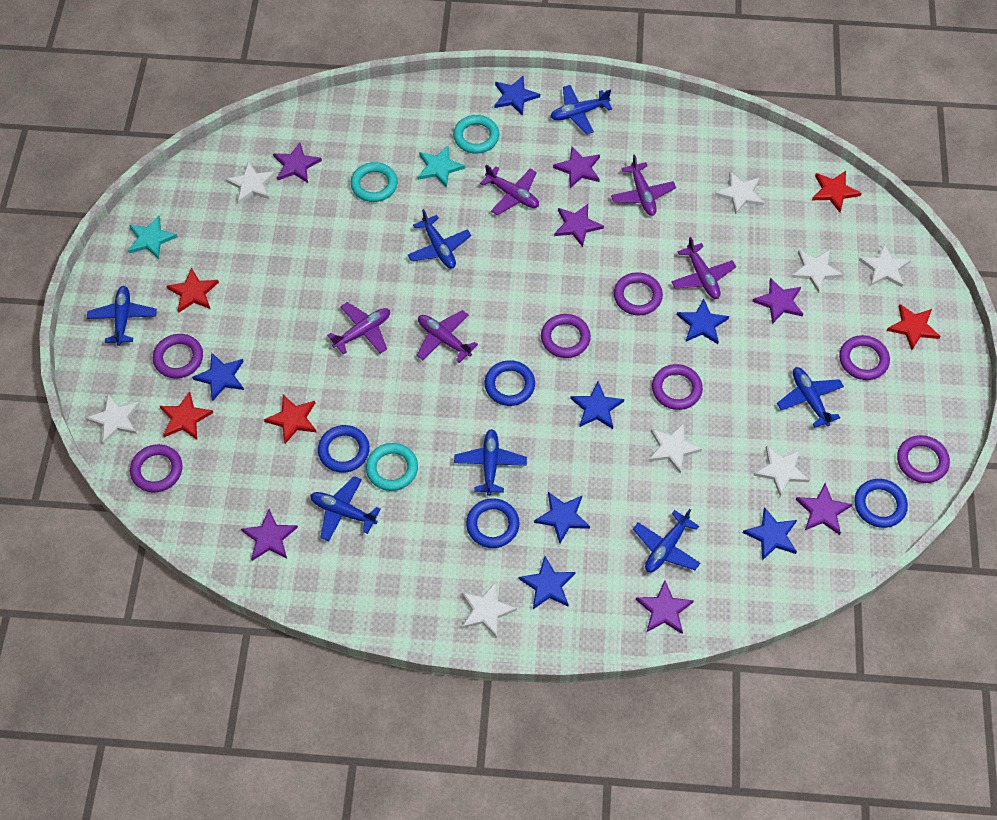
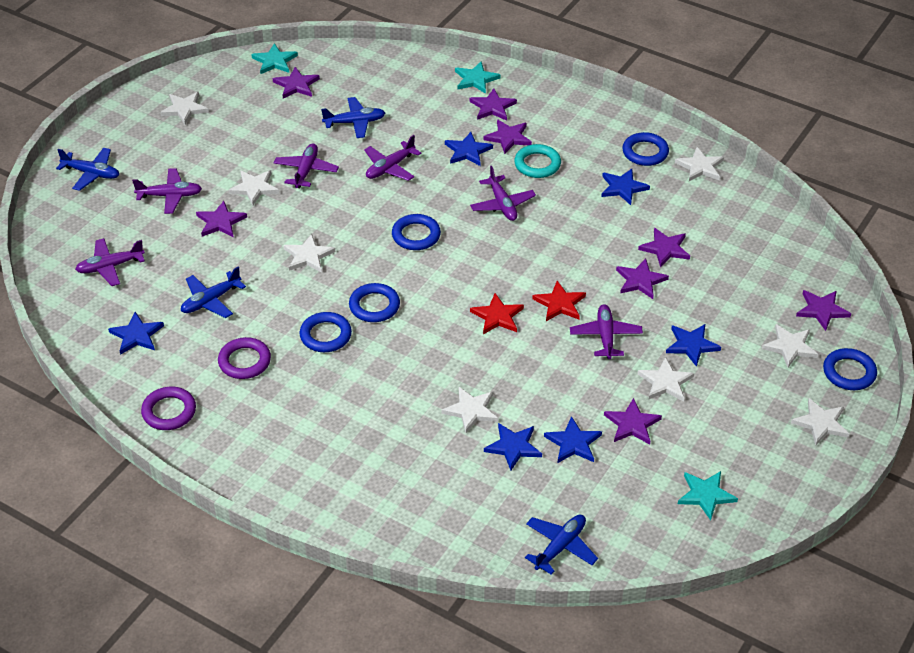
blue plane: 7 -> 4
blue ring: 4 -> 5
blue star: 7 -> 6
purple plane: 5 -> 6
purple ring: 7 -> 2
purple star: 7 -> 8
red star: 5 -> 2
turquoise ring: 3 -> 1
turquoise star: 2 -> 3

